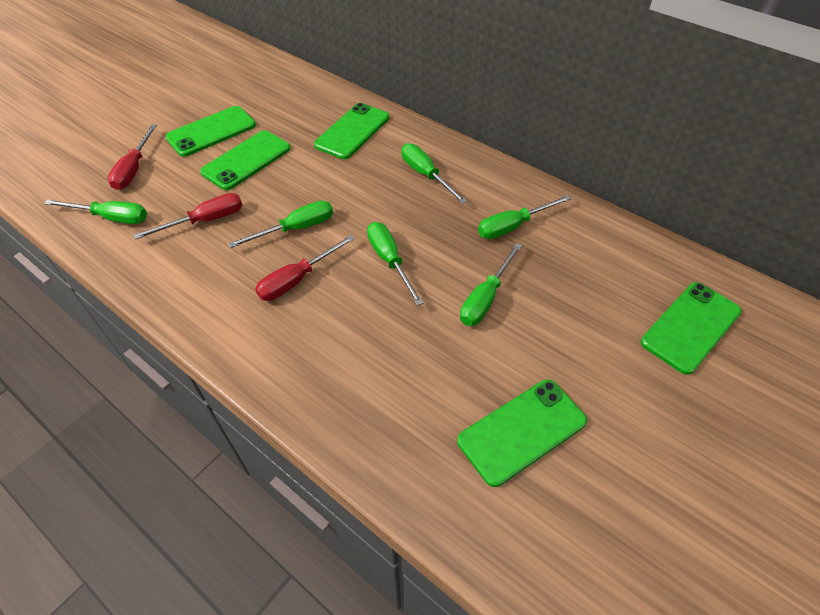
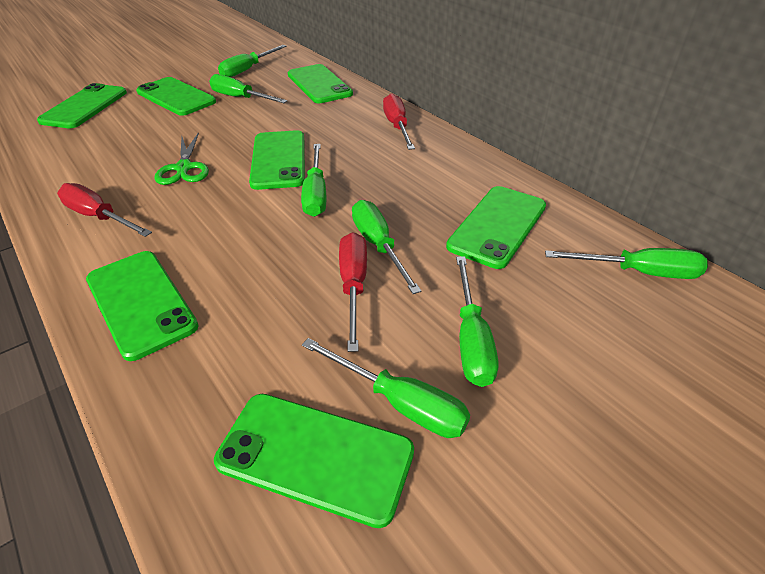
green phone: 5 -> 7
green scissors: 0 -> 1
green screwdriver: 6 -> 7

